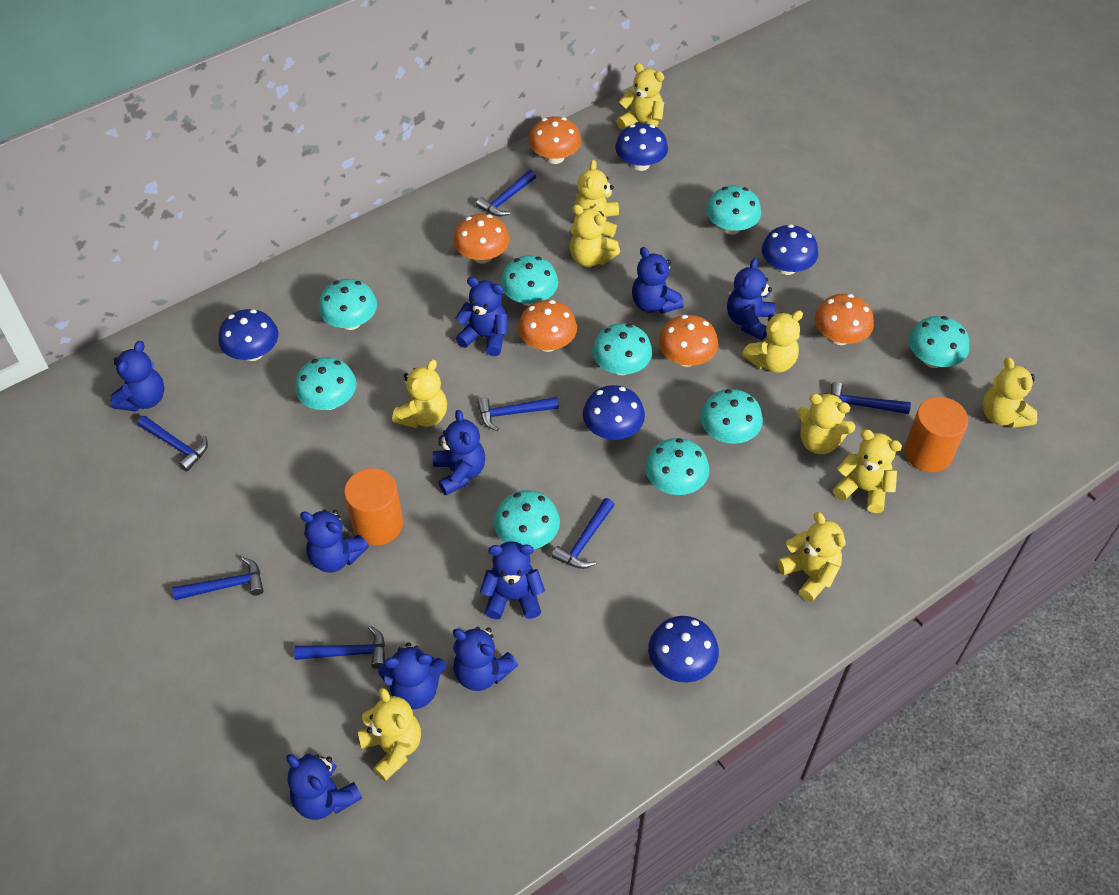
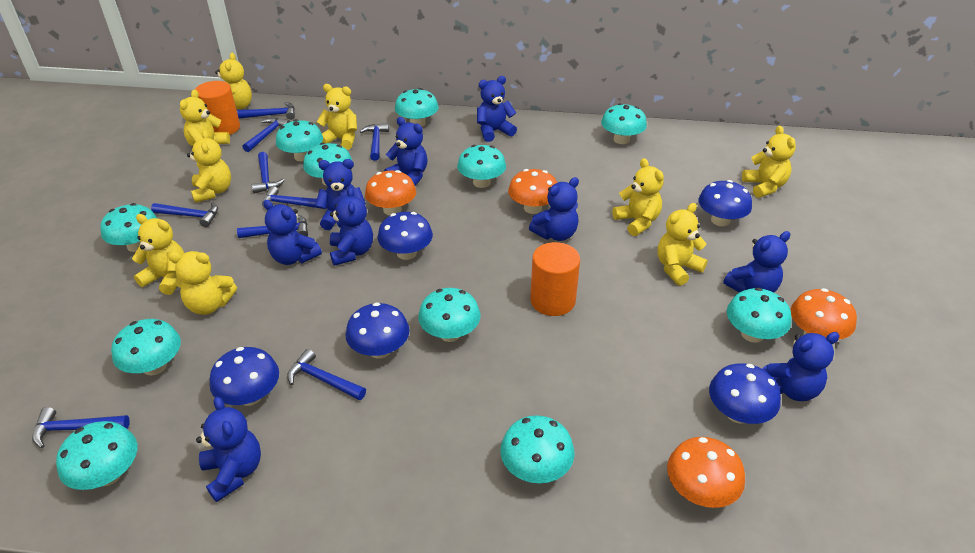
blue hammer: 7 -> 9
blue teddy bear: 10 -> 9
orange mushroom: 5 -> 4
turquoise mushroom: 9 -> 11
yellow teddy bear: 10 -> 9

